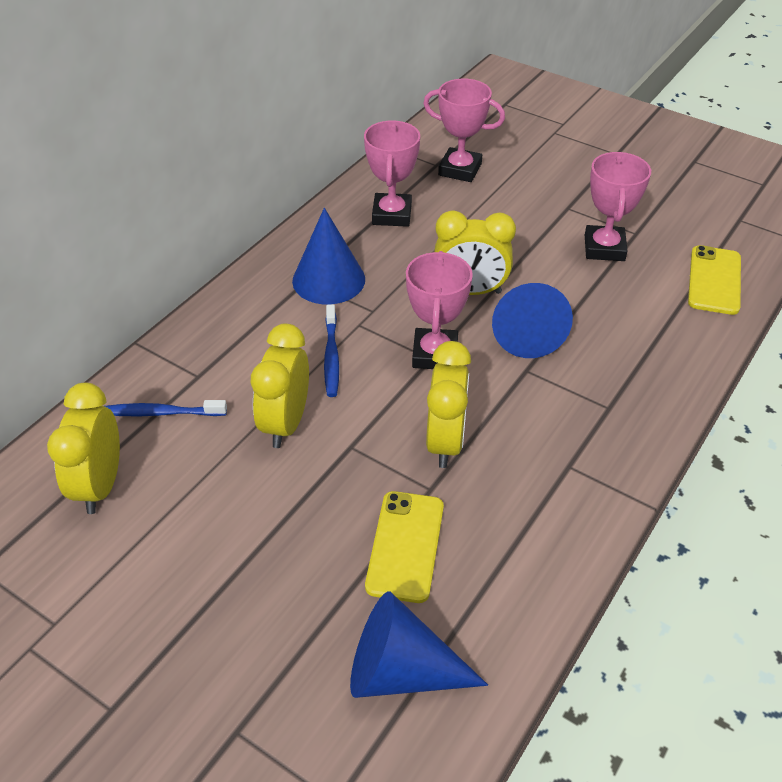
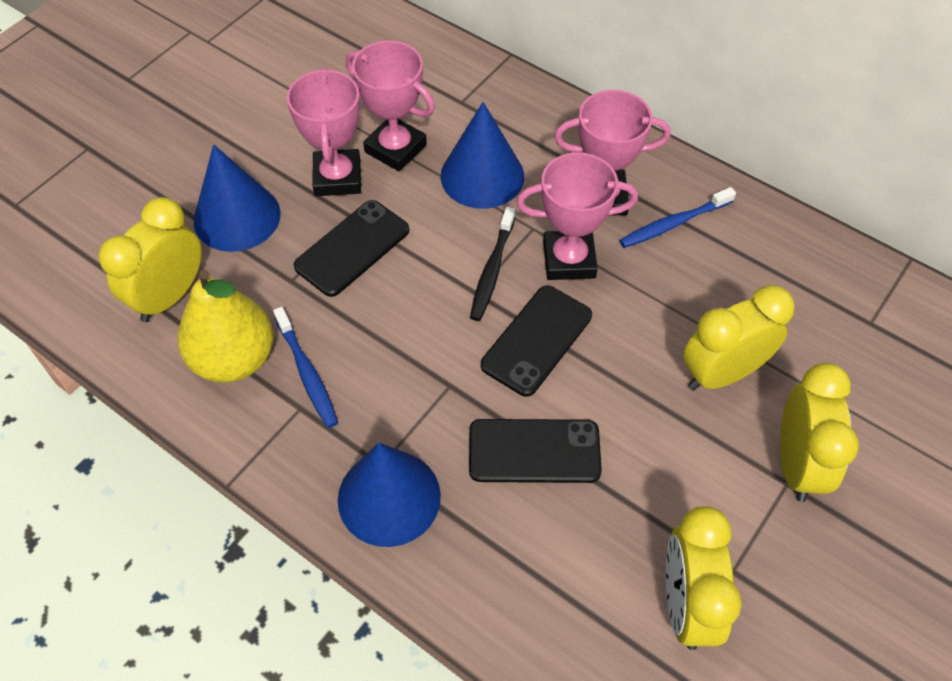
black phone: 0 -> 3
black toothbrush: 0 -> 1
yellow pear: 0 -> 1
yellow phone: 2 -> 0

